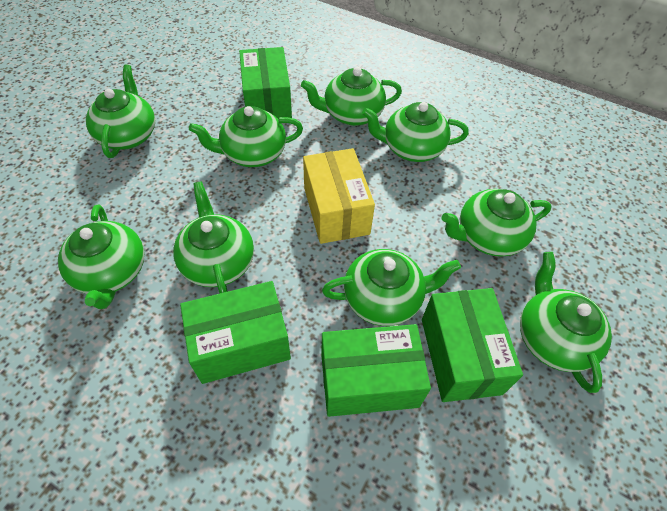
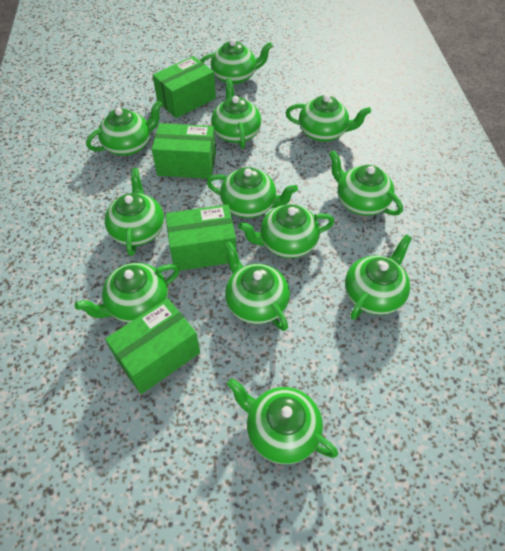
green teapot: 9 -> 12
yellow box: 1 -> 0

